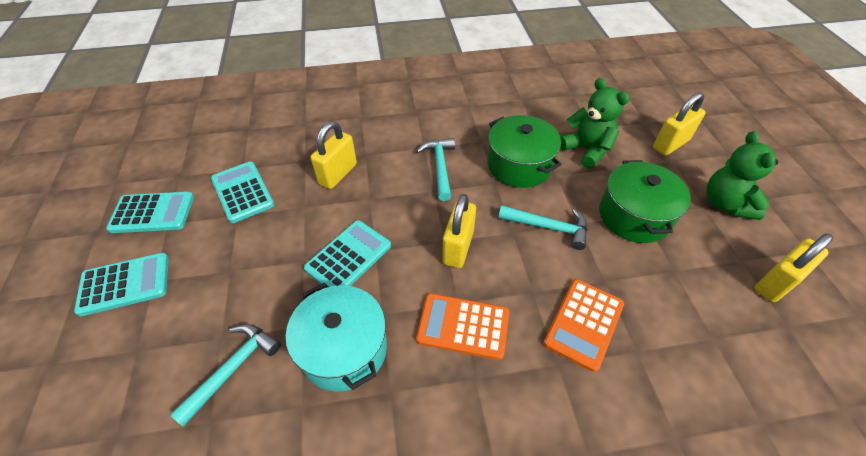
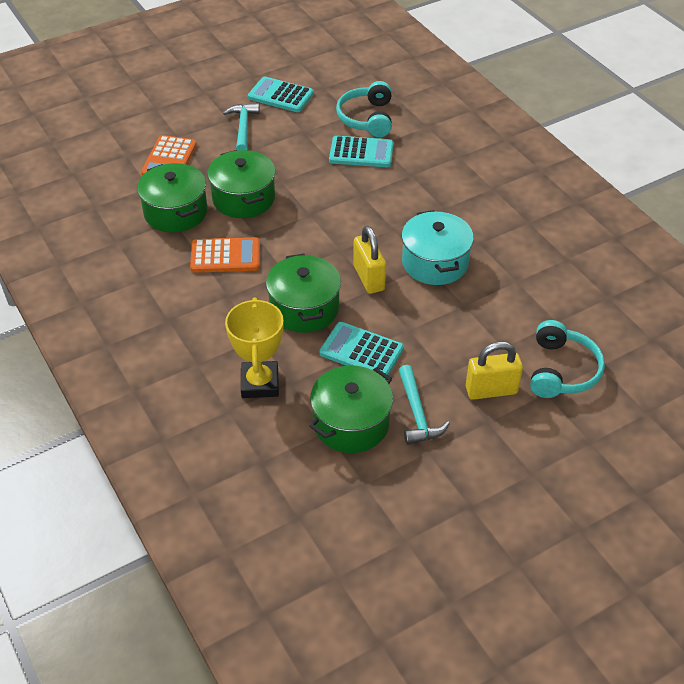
green pot: 2 -> 4
green teddy bear: 2 -> 0
turquoise calculator: 4 -> 3
turquoise hammer: 3 -> 2
turquoise headphones: 0 -> 2
yellow padlock: 4 -> 2
yellow trophy: 0 -> 1

